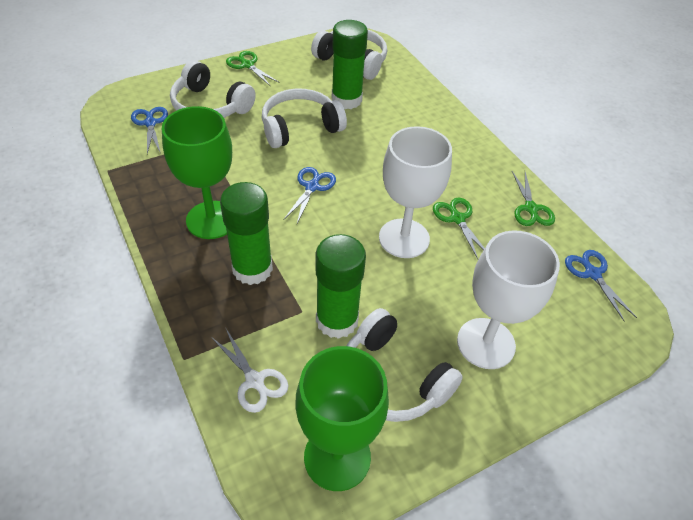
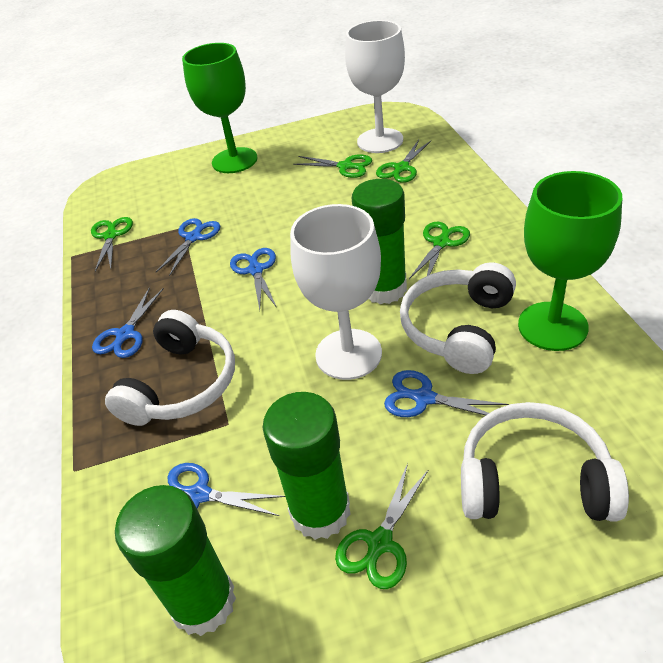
blue scissors: 3 -> 5
green scissors: 3 -> 5
white headphones: 4 -> 3
white scissors: 1 -> 0

